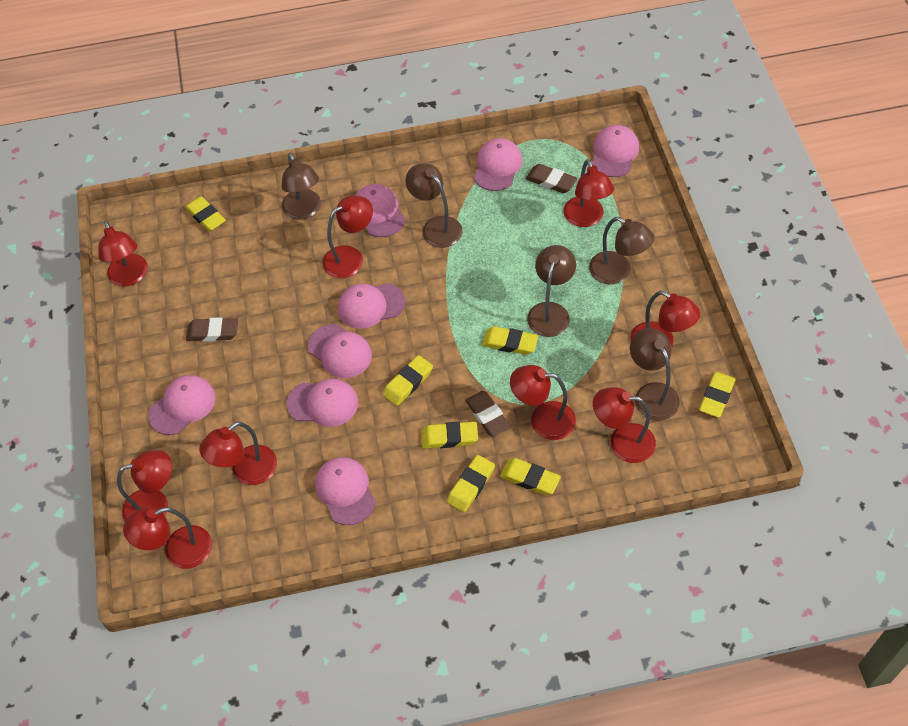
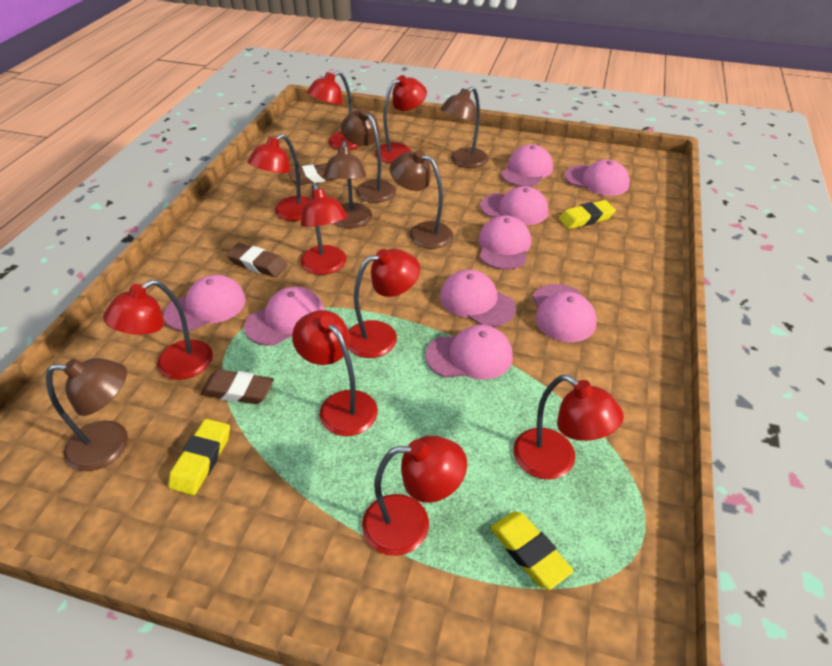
pink cap: 8 -> 9
yellow eraser: 7 -> 3

